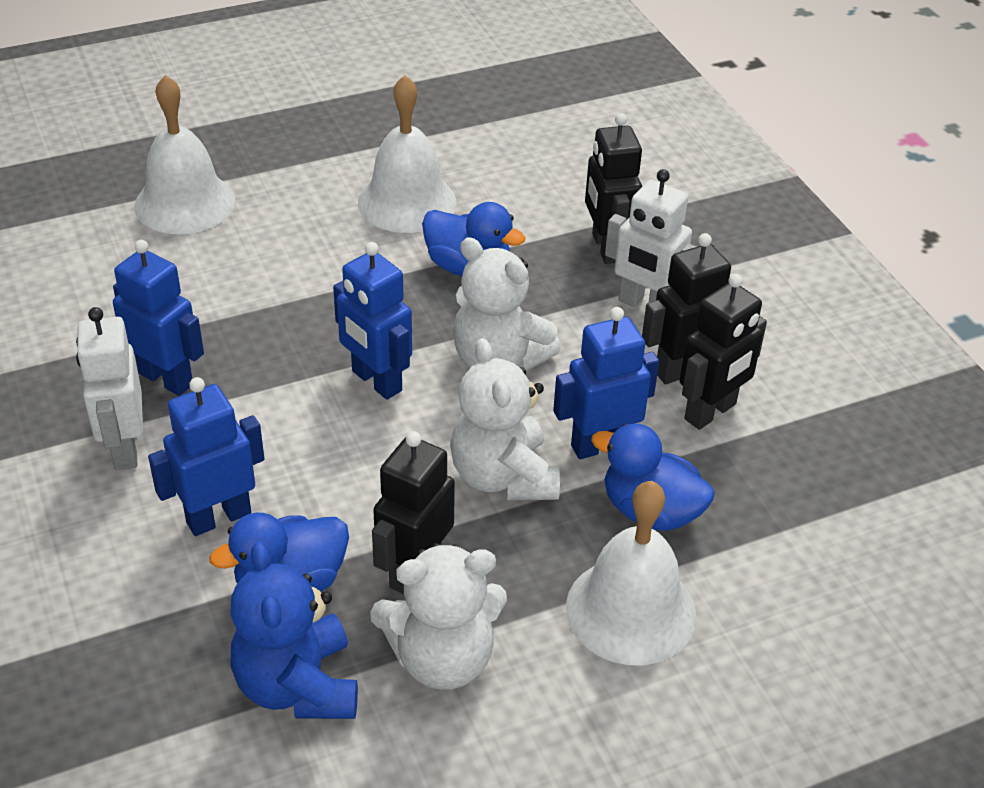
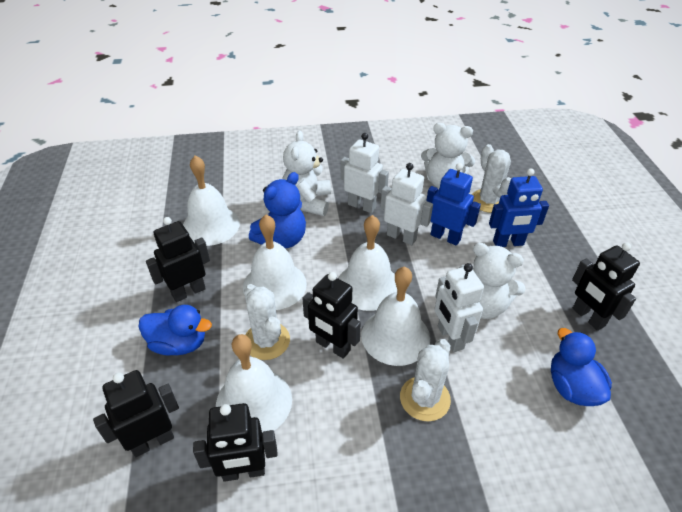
black robot: 4 -> 5
blue duck: 3 -> 2
blue robot: 4 -> 2
white bell: 3 -> 5
white cactus: 0 -> 3
white robot: 2 -> 3

